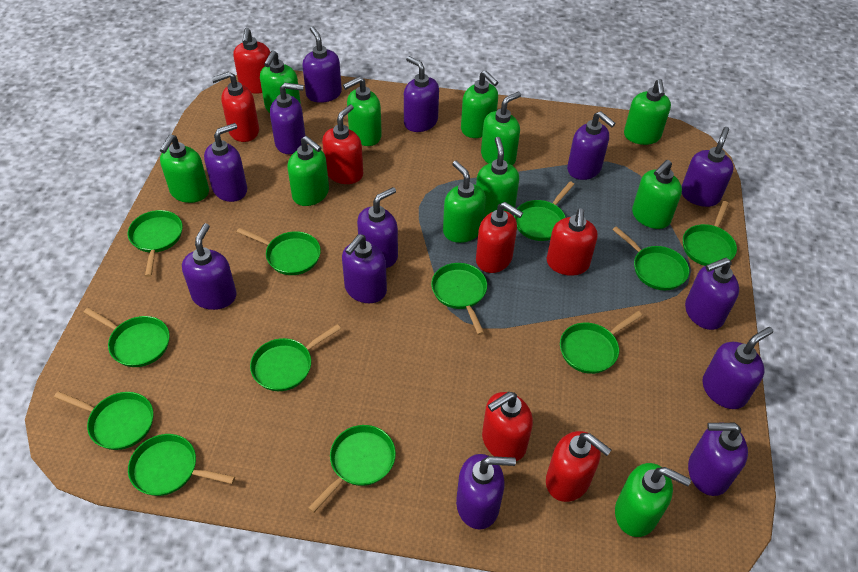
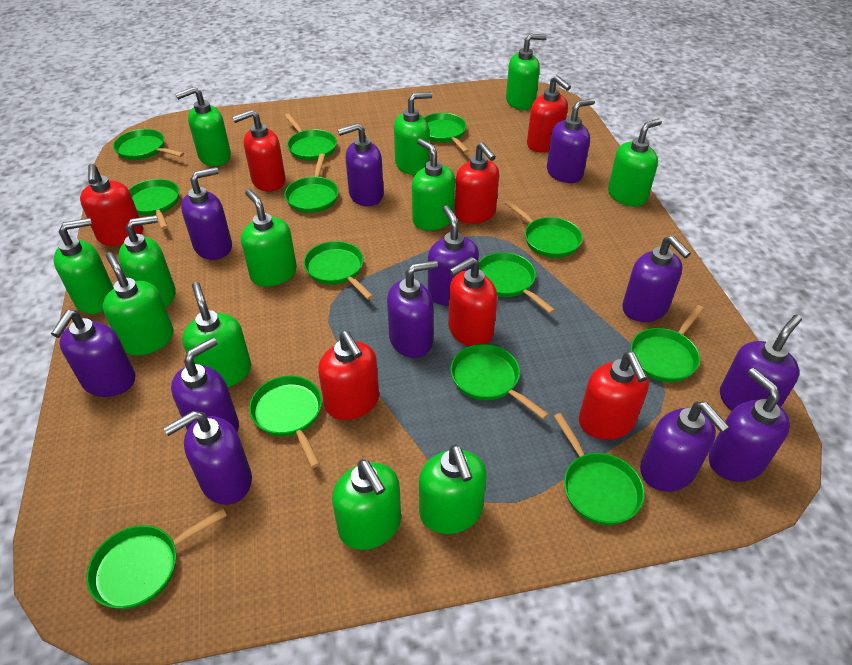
green pan: 12 -> 13
green soap dispenser: 11 -> 12
purple soap dispenser: 13 -> 12

